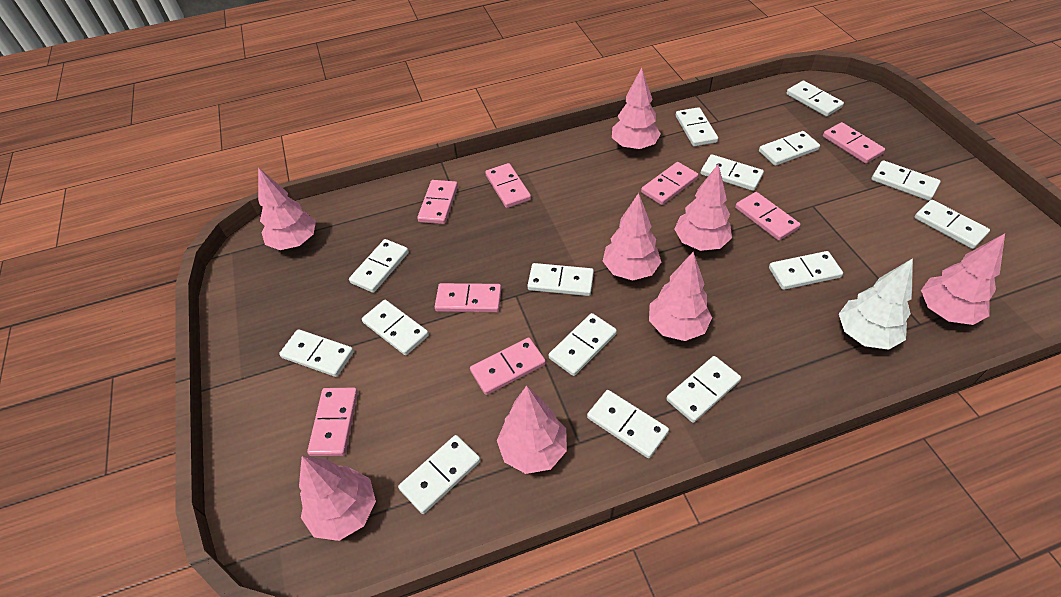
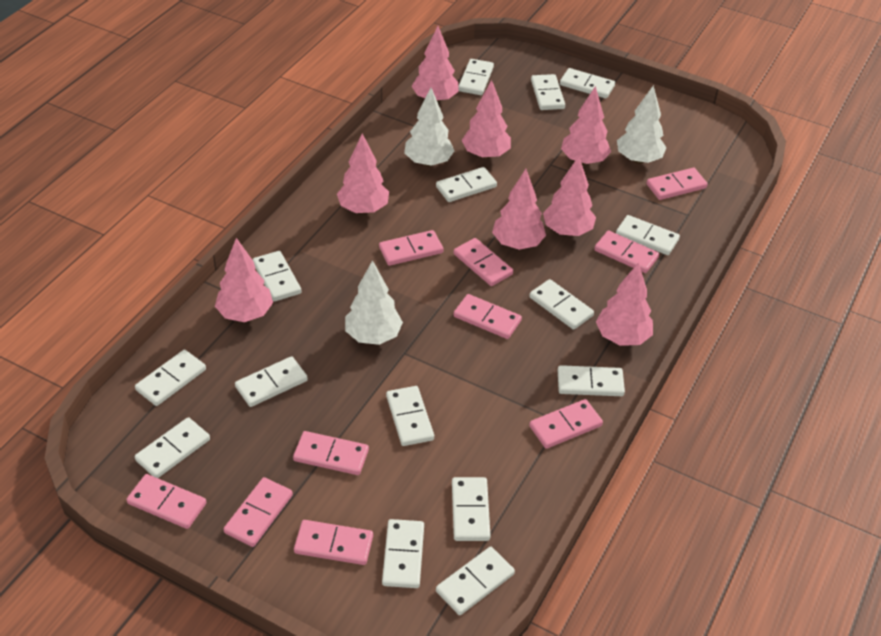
pink domino: 8 -> 10
white tree: 1 -> 3

